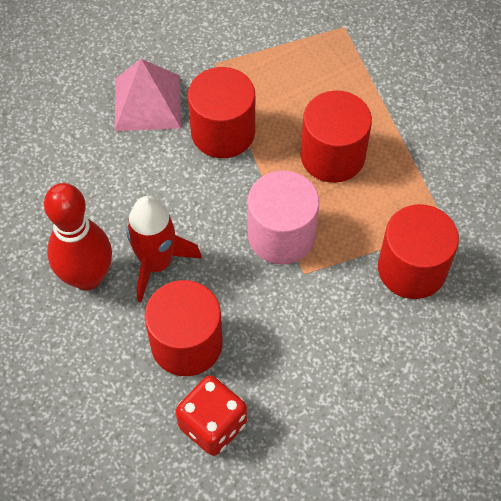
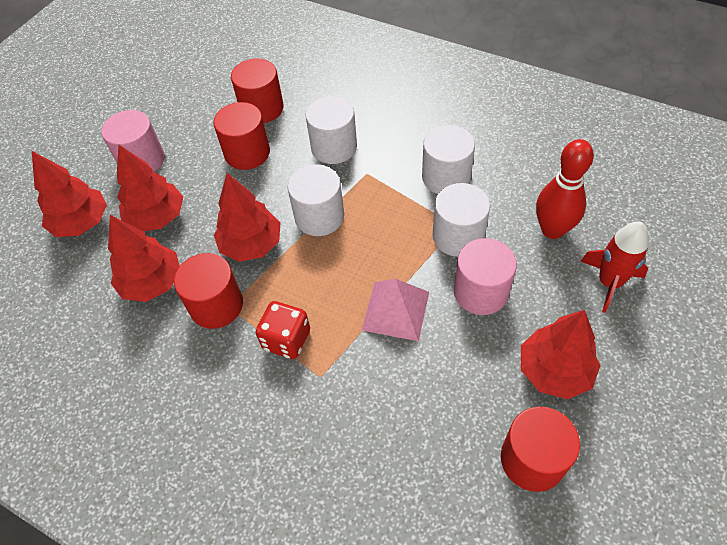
pink cylinder: 1 -> 2
red tree: 0 -> 5
white cylinder: 0 -> 4

